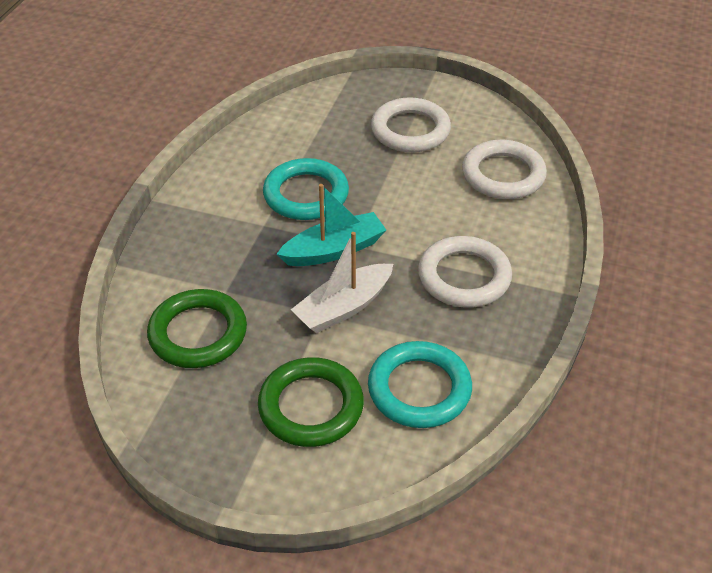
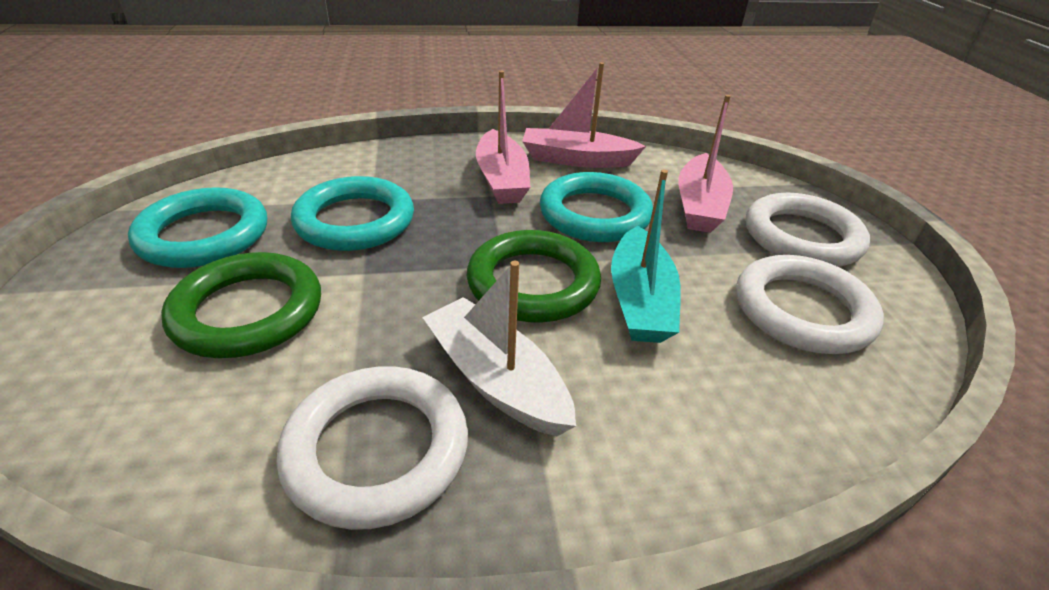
pink boat: 0 -> 3
turquoise ring: 2 -> 3

